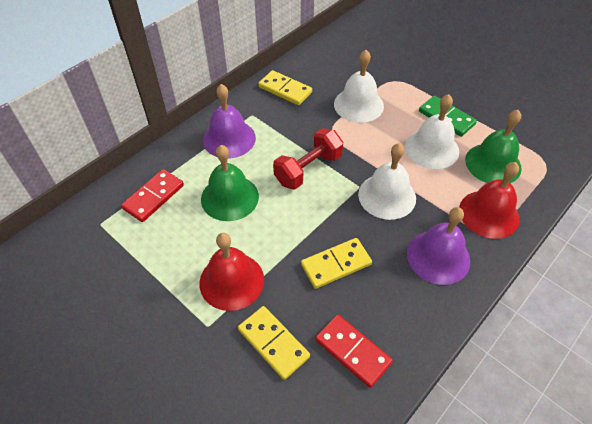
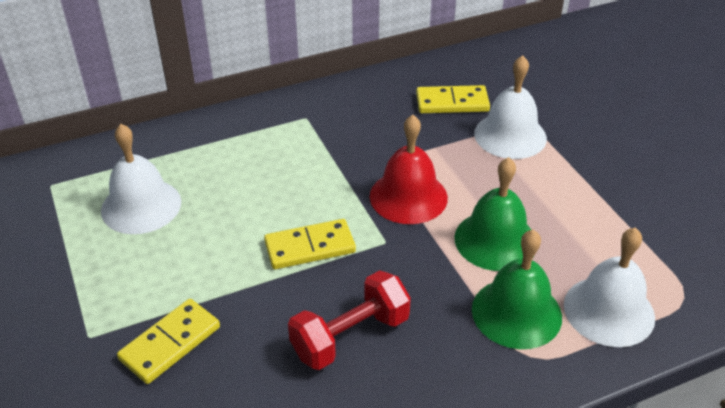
green domino: 1 -> 0
purple bell: 2 -> 0
red bell: 2 -> 1
red domino: 2 -> 0

